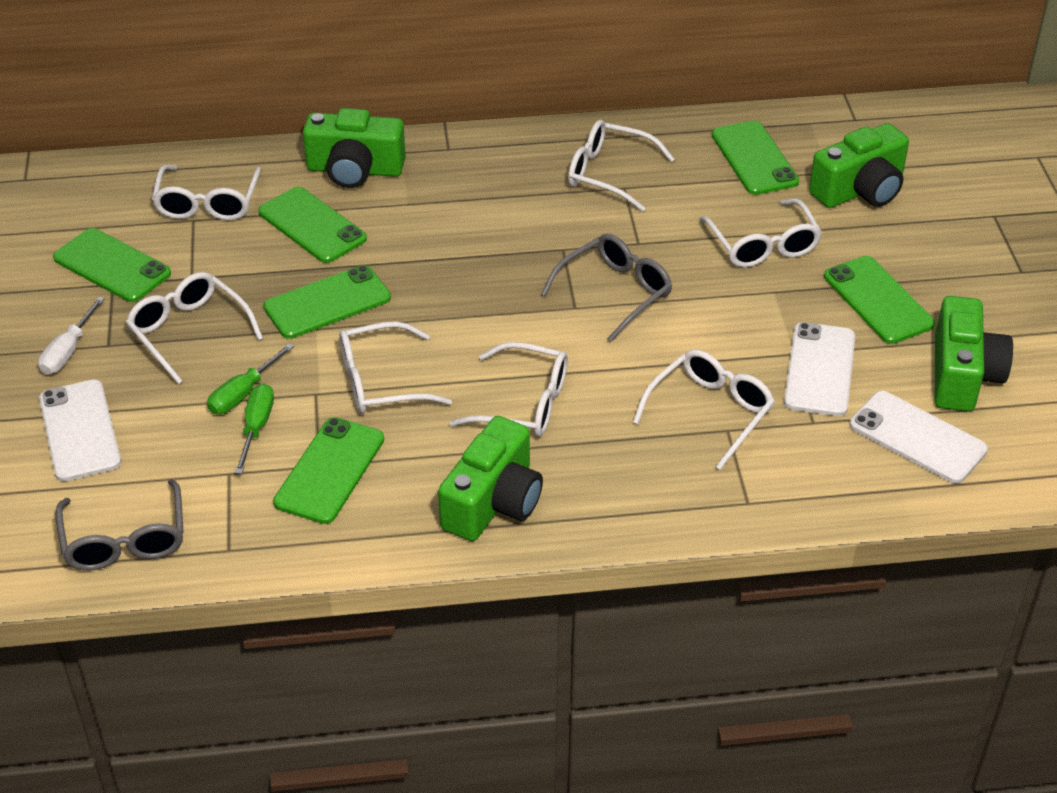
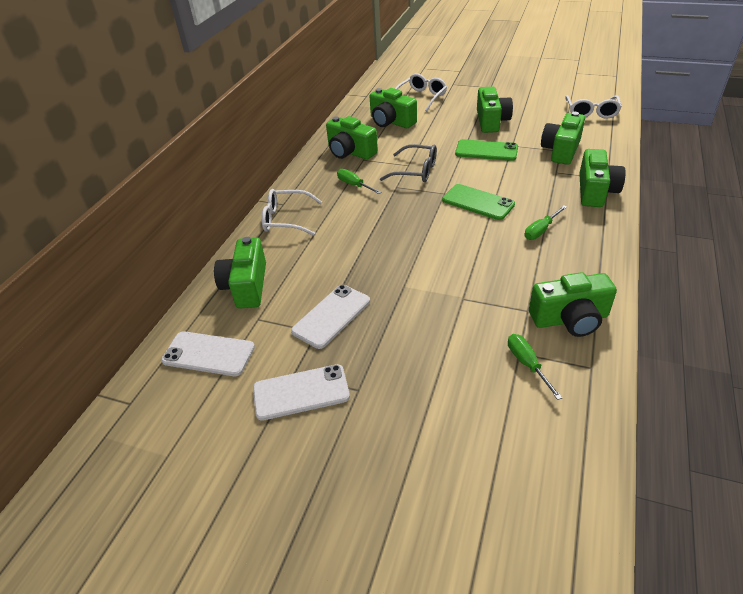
green camera: 4 -> 7
green phone: 6 -> 2
green screwdriver: 2 -> 3
grey glasses: 2 -> 1
white glasses: 7 -> 3
white screwdriver: 1 -> 0

